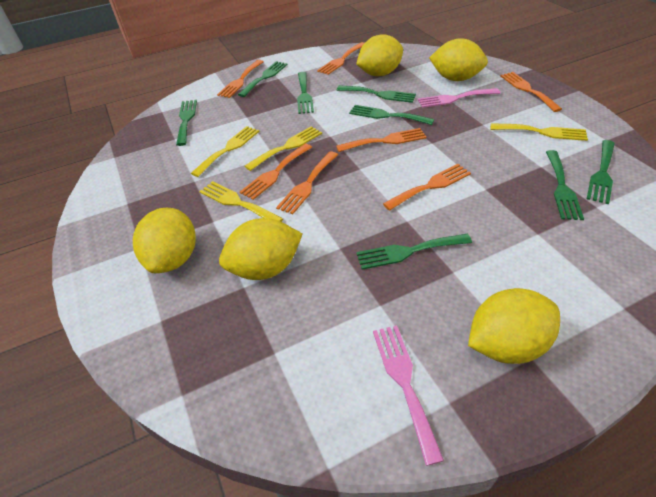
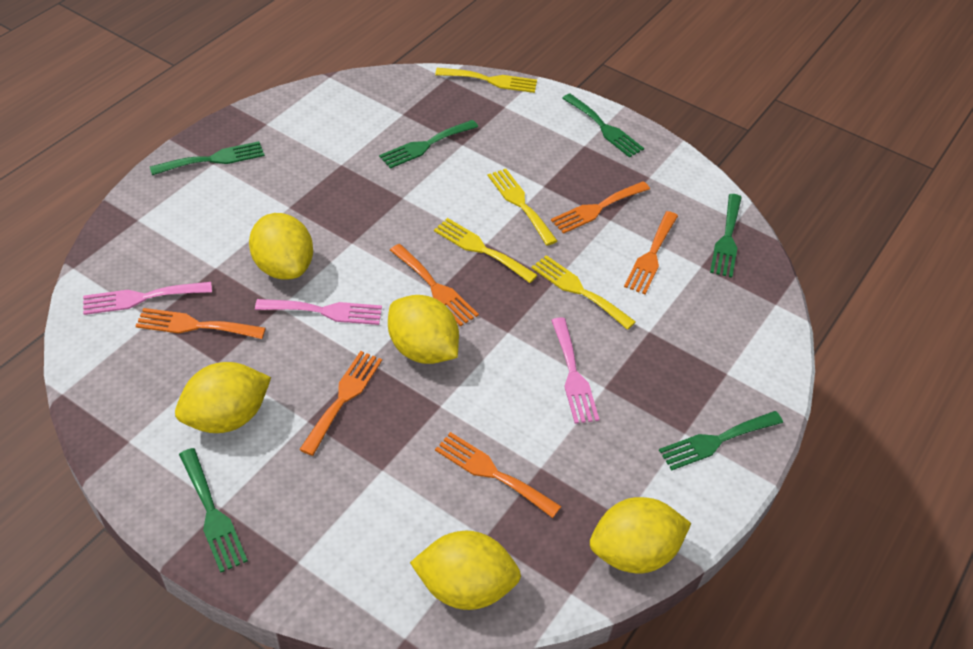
green fork: 8 -> 6
orange fork: 7 -> 6
pink fork: 2 -> 3

